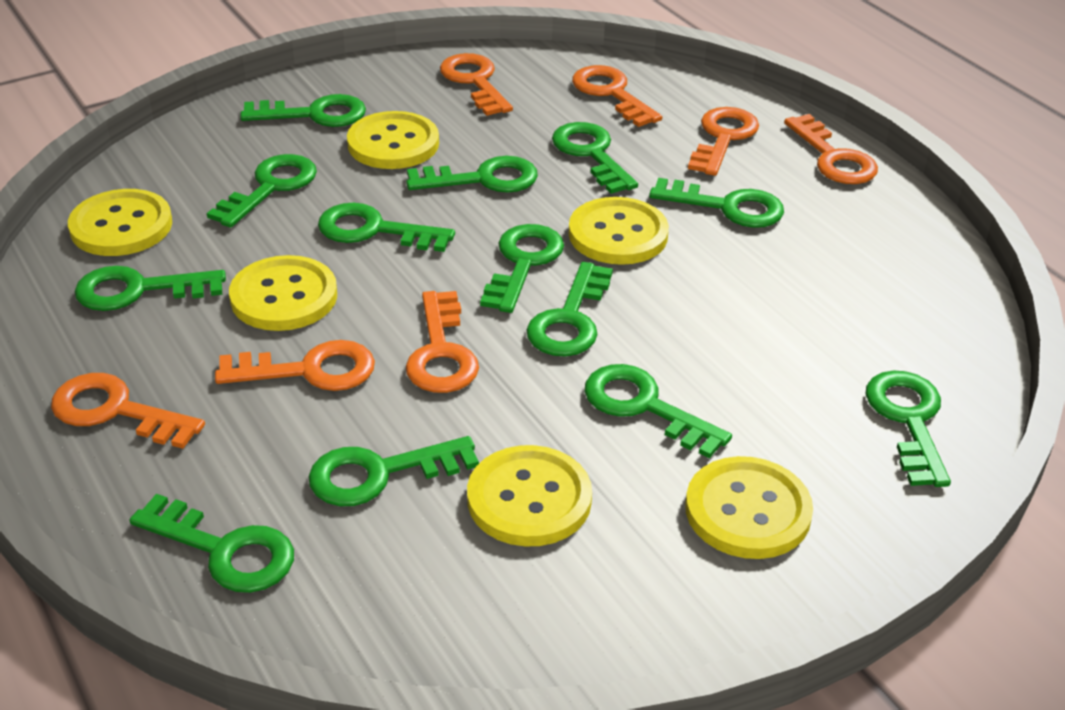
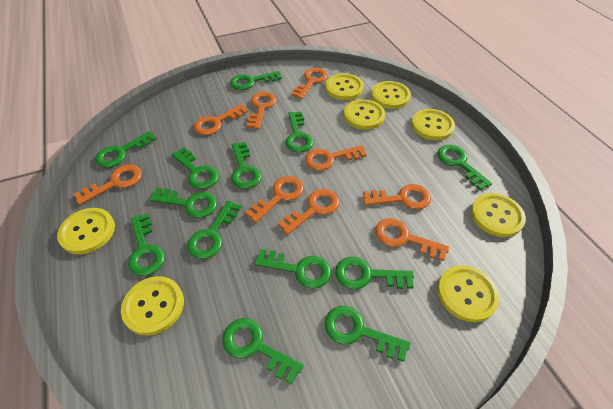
orange key: 7 -> 9
yellow button: 6 -> 8

